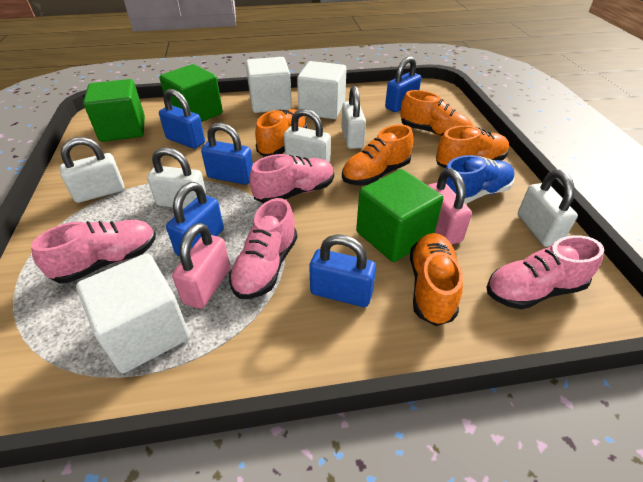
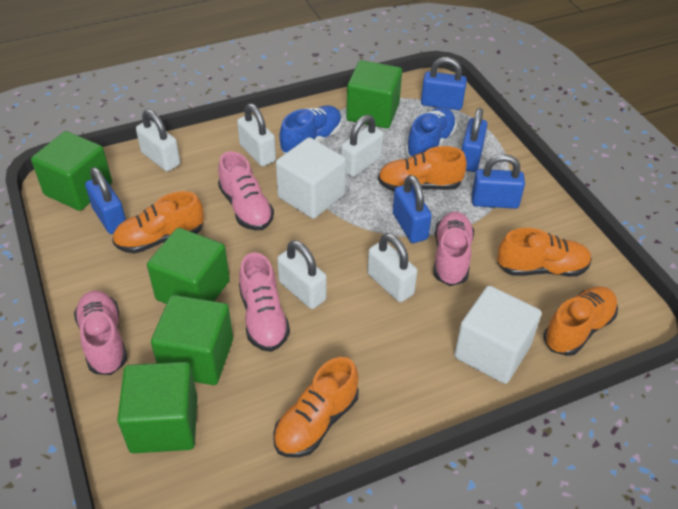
blue shoe: 1 -> 2
green cube: 3 -> 5
pink padlock: 2 -> 0
white cube: 3 -> 2

